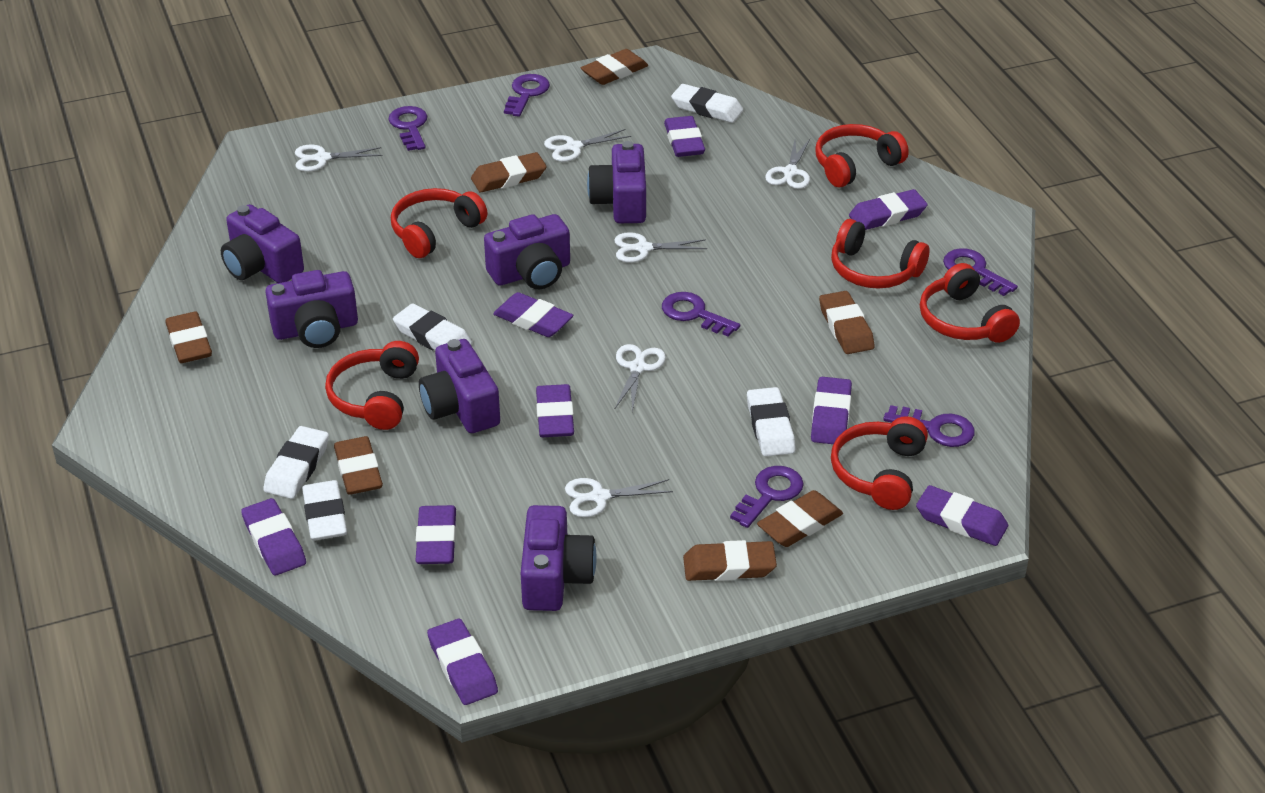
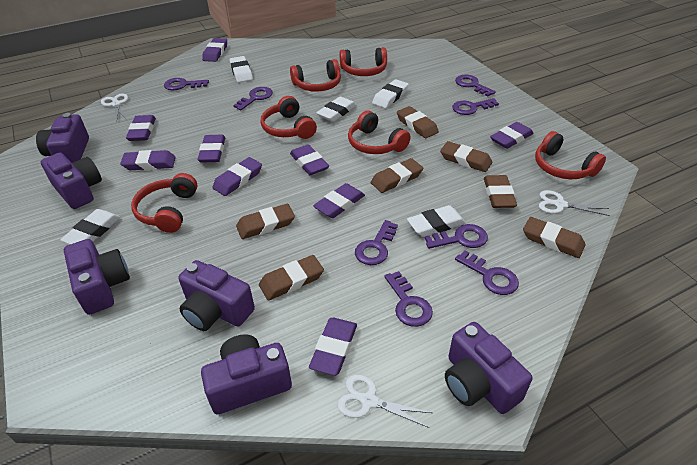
purple key: 6 -> 8
white scissors: 6 -> 3

